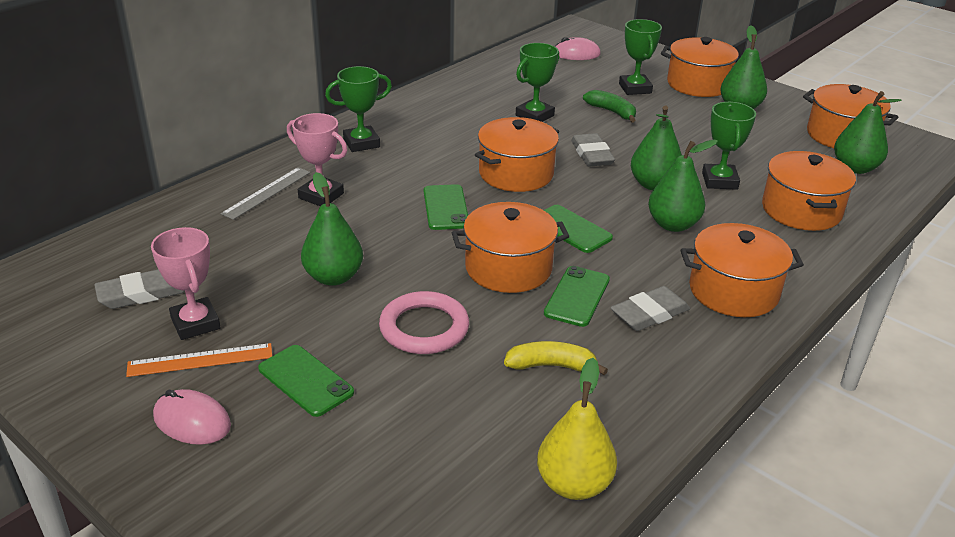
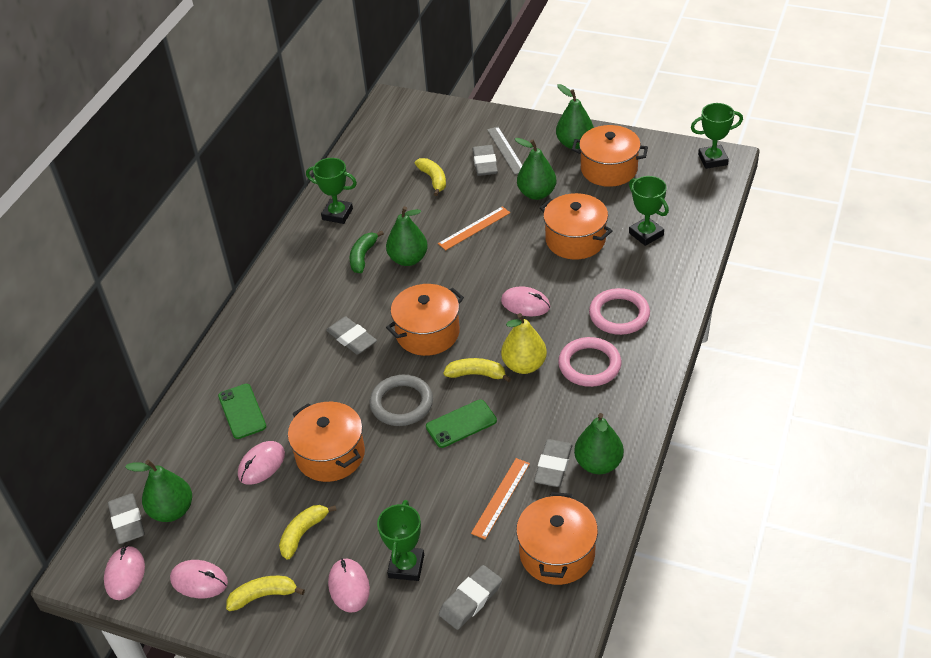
green phone: 4 -> 2
grey eraser: 3 -> 5
grey ring: 0 -> 1
orange pot: 6 -> 5
orange ruler: 1 -> 2
pink mouse: 2 -> 5
pink ring: 1 -> 2
pink trophy: 2 -> 0
yellow banana: 1 -> 4

